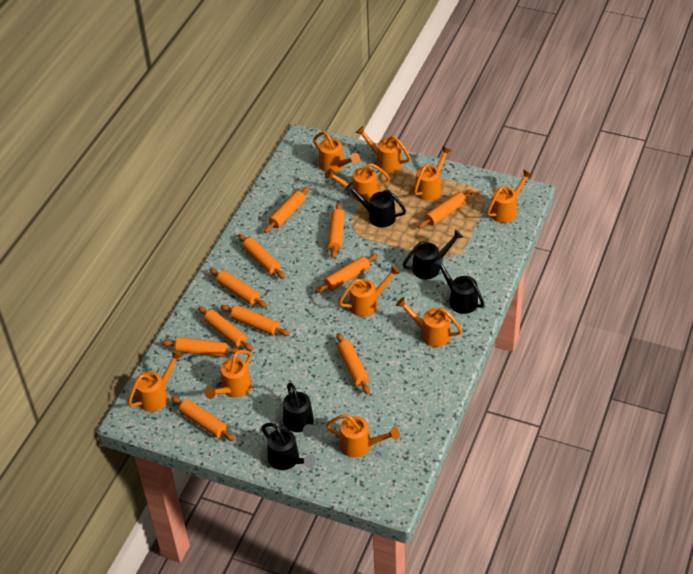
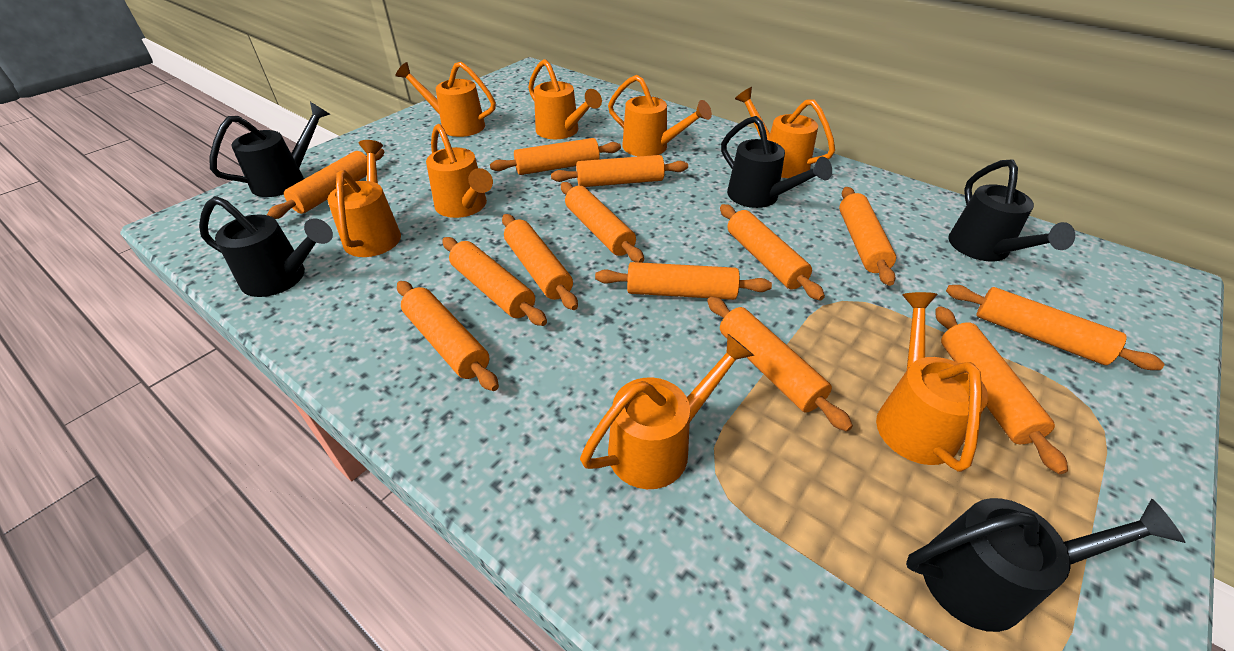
orange rolling pin: 11 -> 13
orange watering can: 10 -> 8

